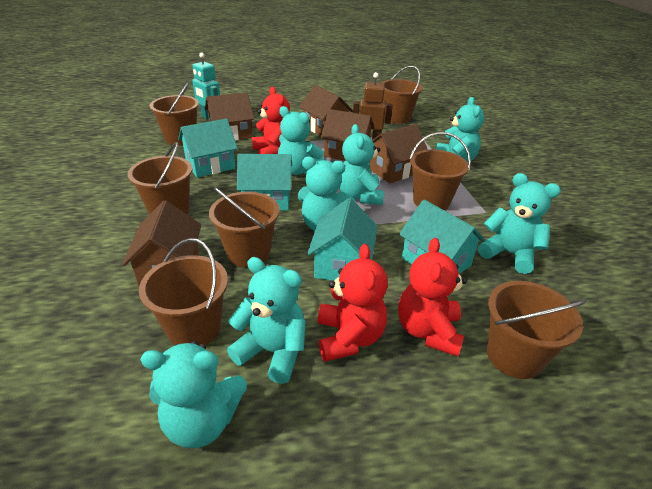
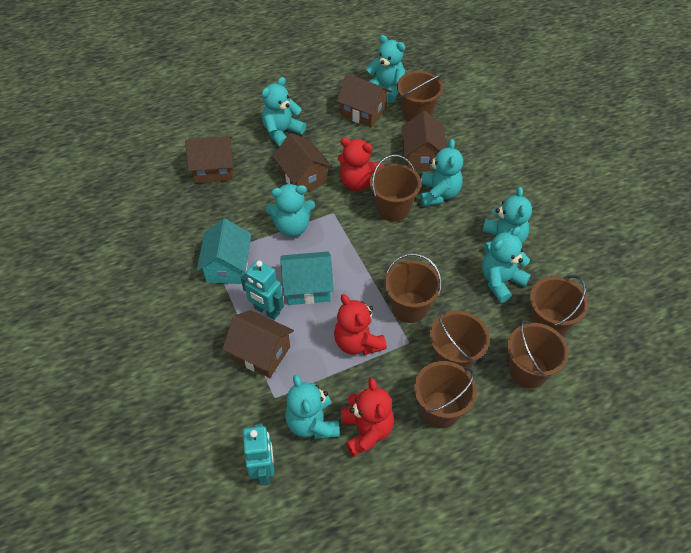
brown robot: 1 -> 0
turquoise house: 4 -> 2
turquoise robot: 1 -> 2

